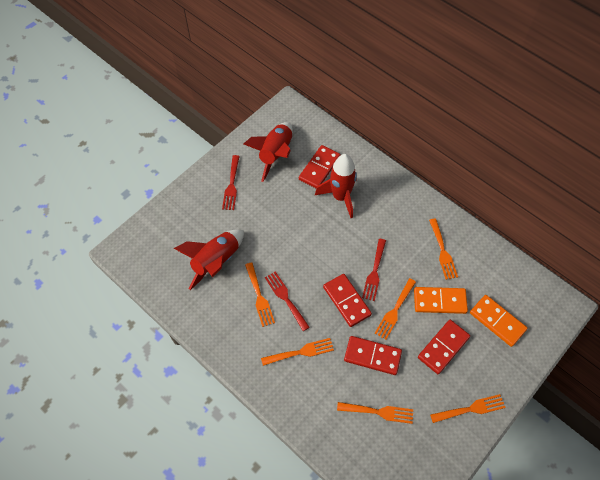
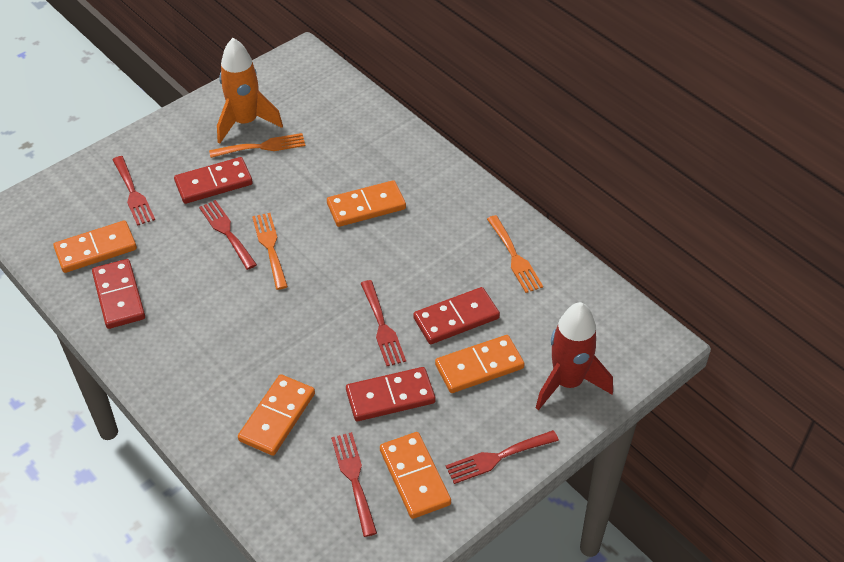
orange domino: 2 -> 5
orange fork: 6 -> 3
orange rocket: 0 -> 1
red fork: 3 -> 5
red rocket: 3 -> 1

